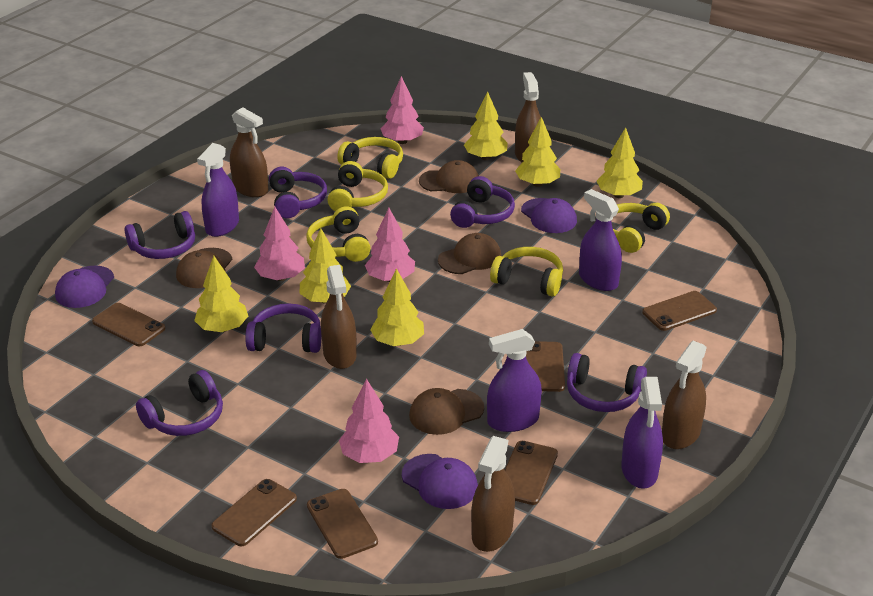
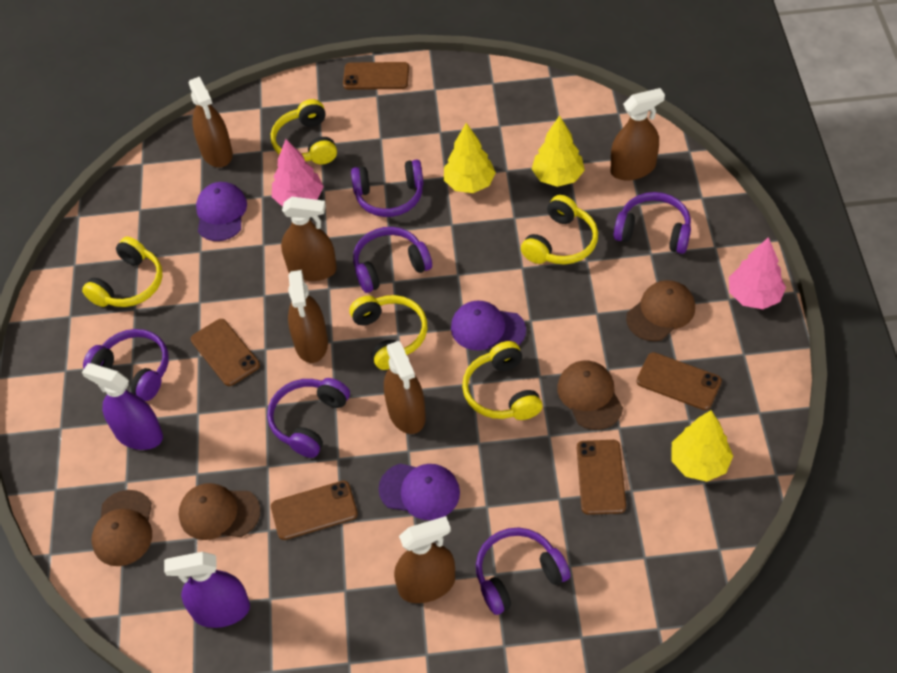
brown phone: 6 -> 5
brown spray bottle: 5 -> 6
pink tree: 4 -> 2
purple spray bottle: 4 -> 2
yellow tree: 6 -> 3

